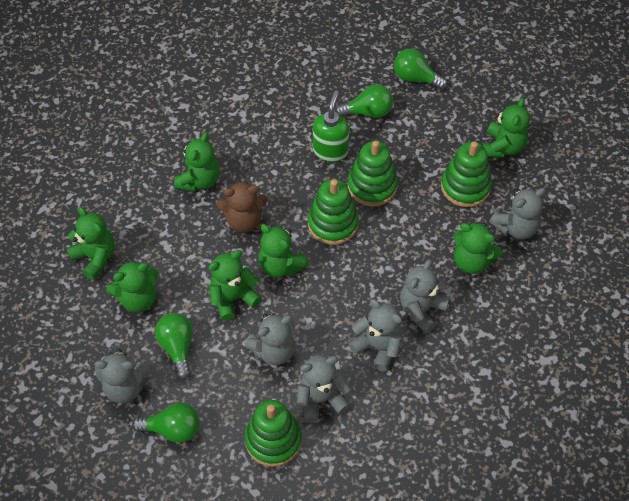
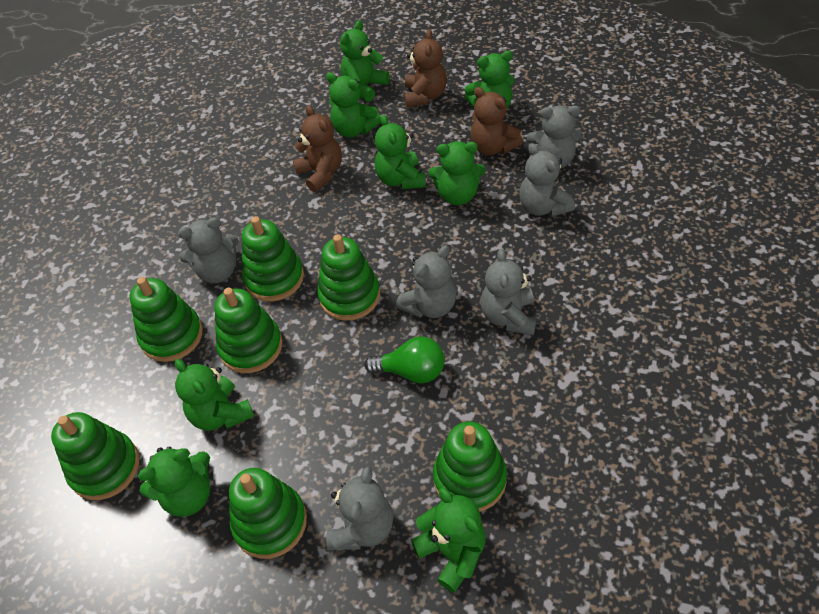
brown teddy bear: 1 -> 3
green light bulb: 4 -> 1
green soap dispenser: 1 -> 0
green stacking toy: 4 -> 7
green teddy bear: 7 -> 8

